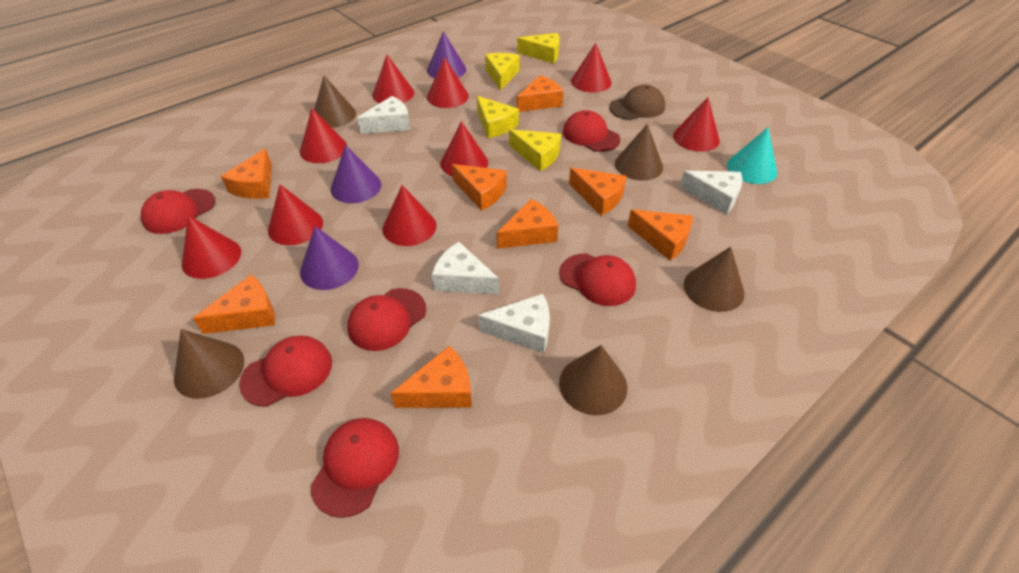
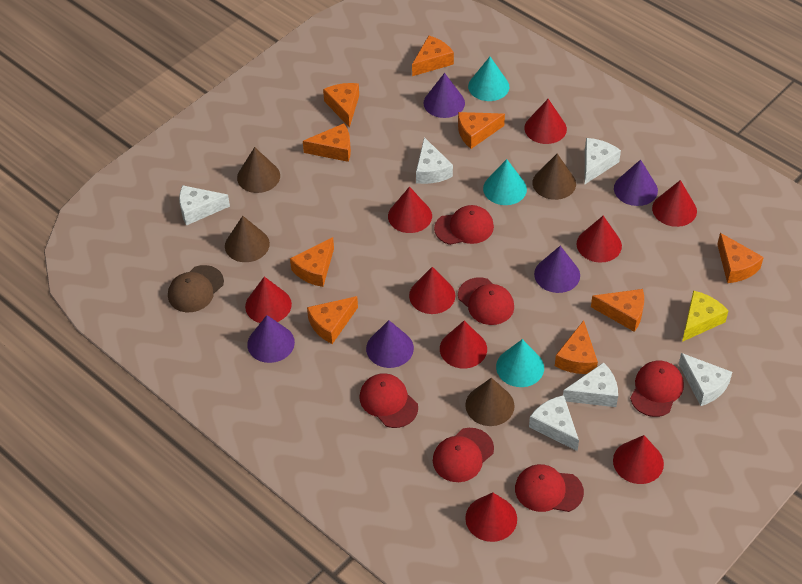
brown cone: 5 -> 4
orange cheese: 8 -> 9
purple cone: 3 -> 5
turquoise cone: 1 -> 3
white cheese: 4 -> 6
yellow cheese: 4 -> 1

